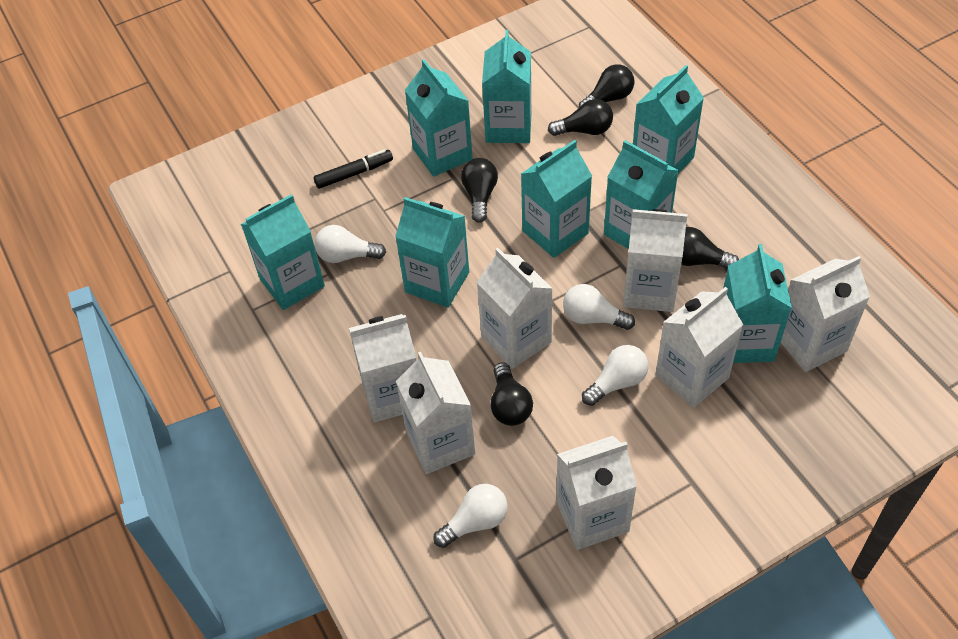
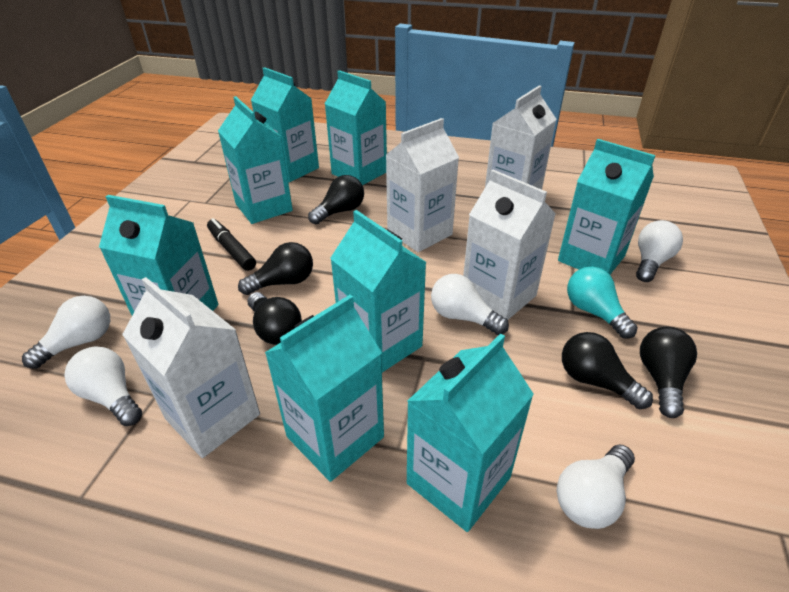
turquoise light bulb: 0 -> 1
white carton: 7 -> 4
white light bulb: 4 -> 5

